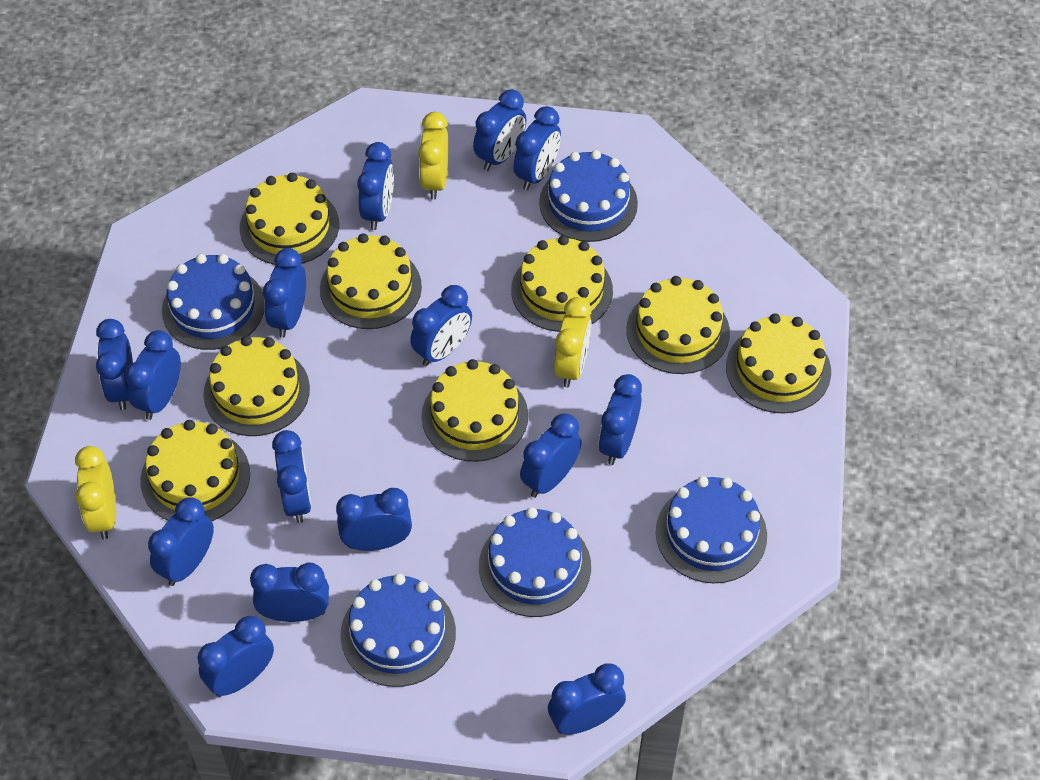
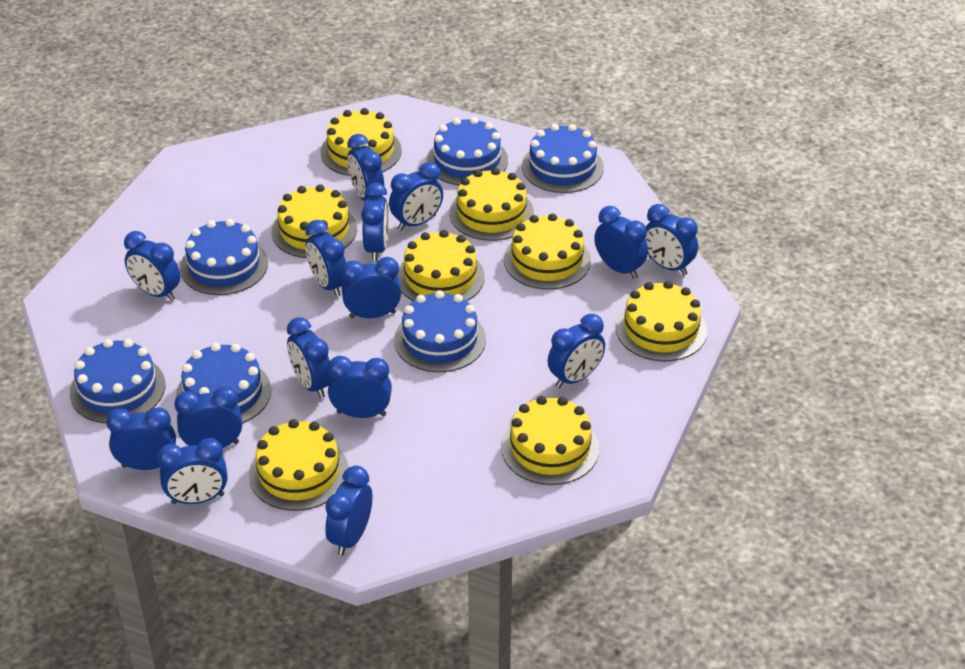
blue cake: 5 -> 6
yellow clock: 3 -> 0

